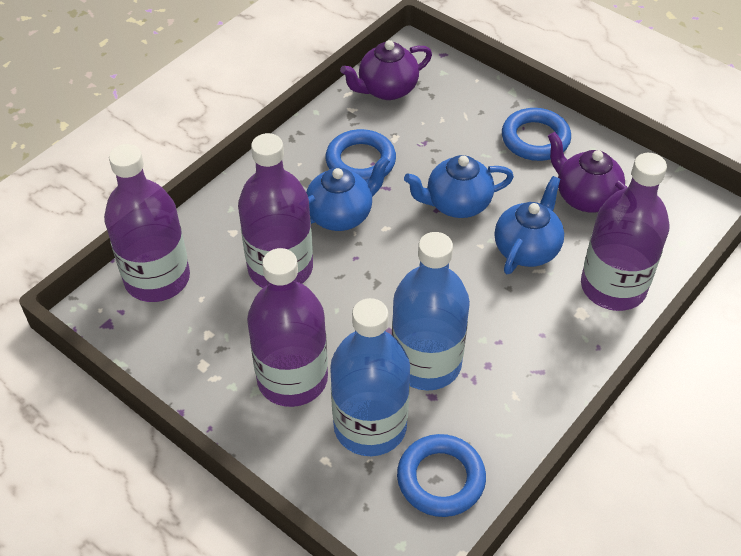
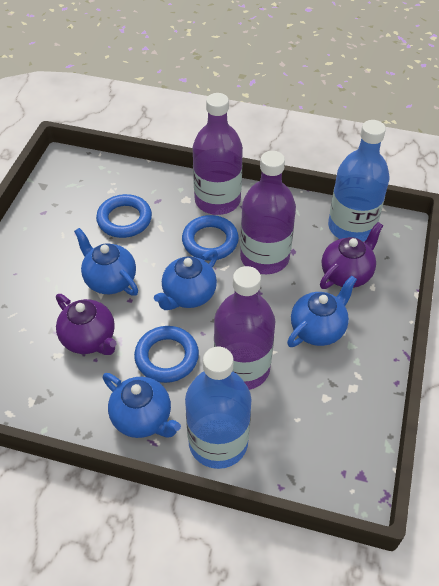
blue teapot: 3 -> 4
purple bottle: 4 -> 3

